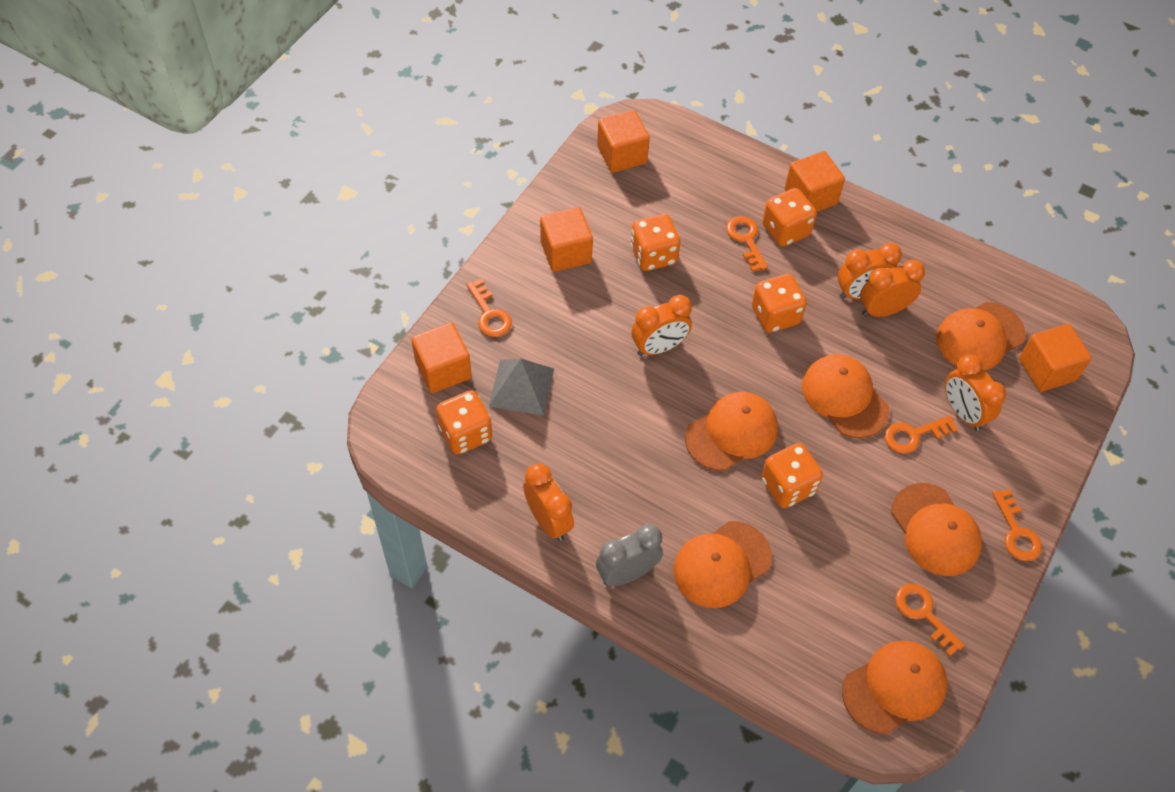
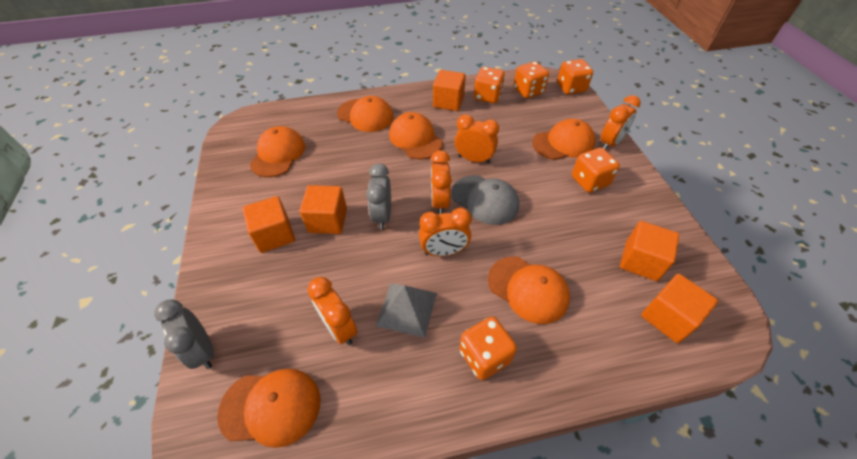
grey cap: 0 -> 1
grey clock: 1 -> 2
orange key: 5 -> 0

